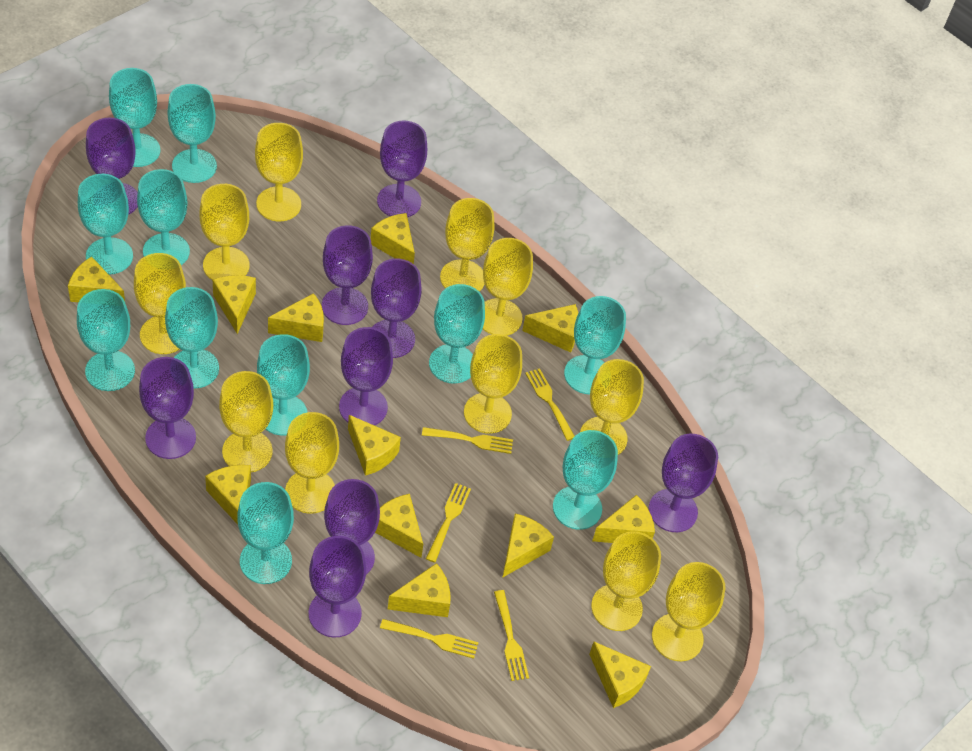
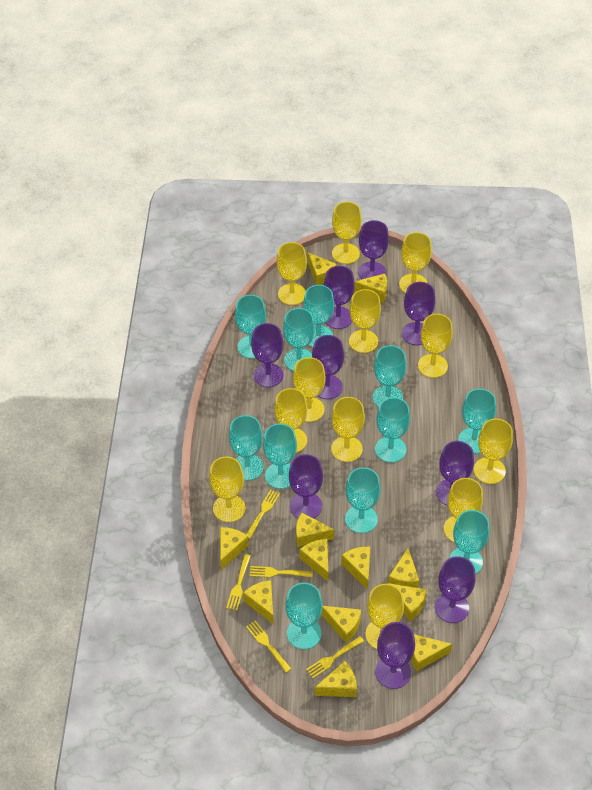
yellow goblet: 11 -> 12

